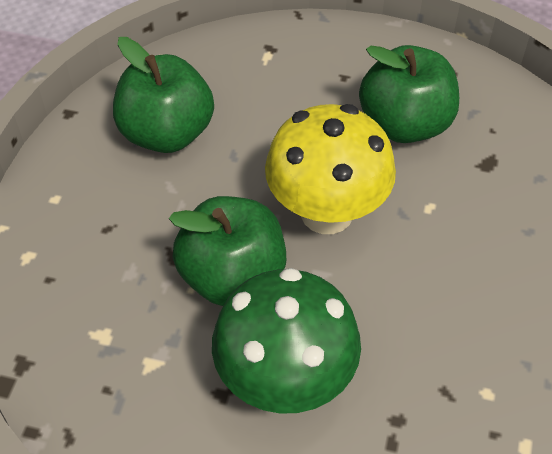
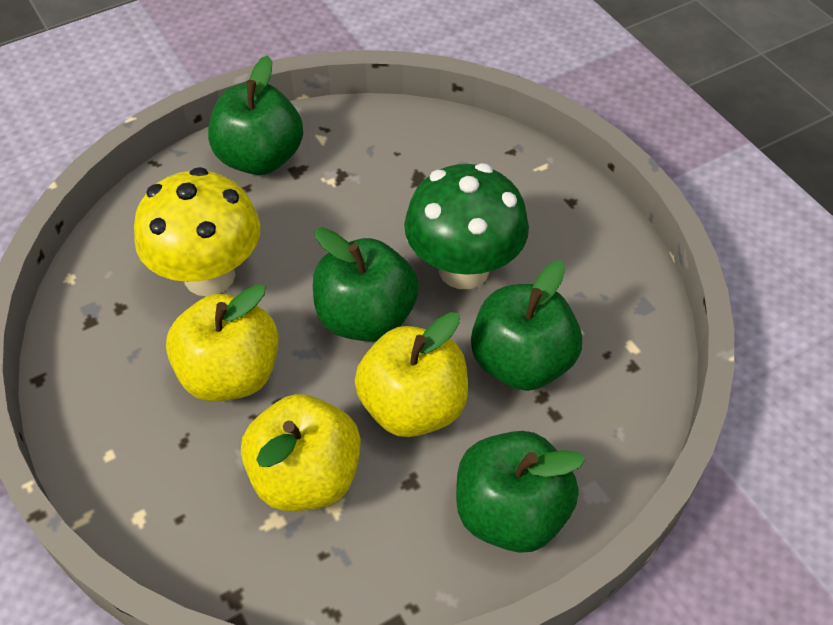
green apple: 3 -> 4
yellow apple: 0 -> 3

